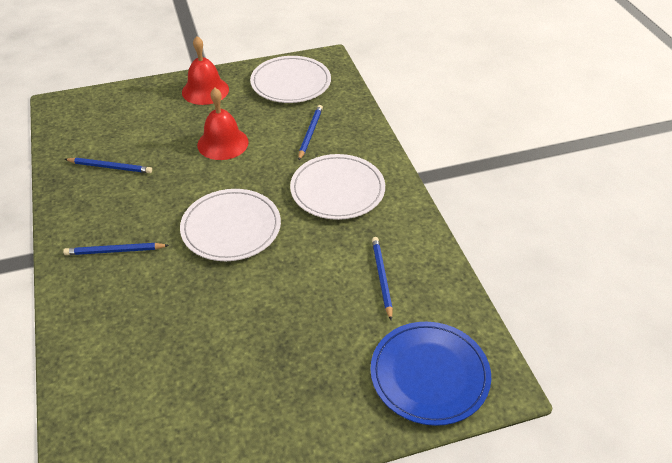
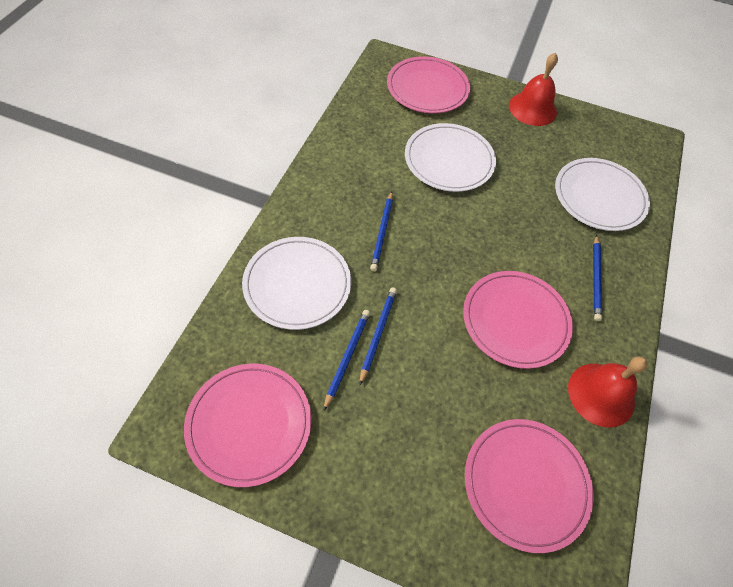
blue plate: 1 -> 0
pink plate: 0 -> 4

